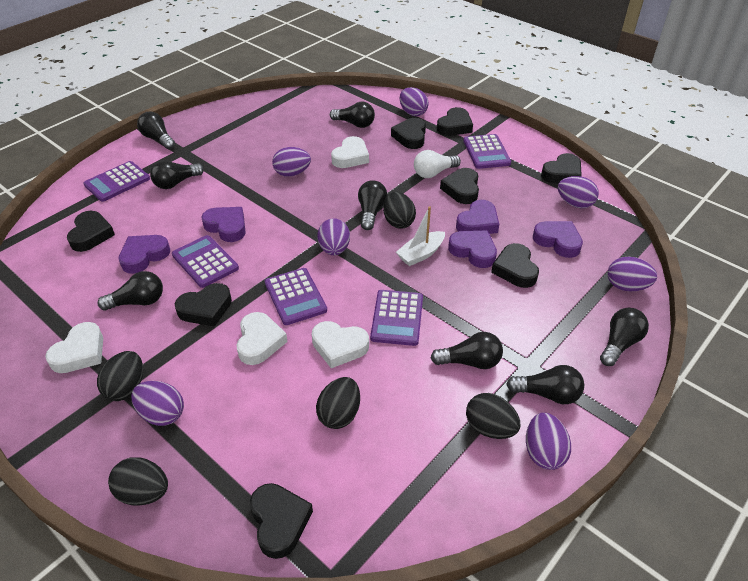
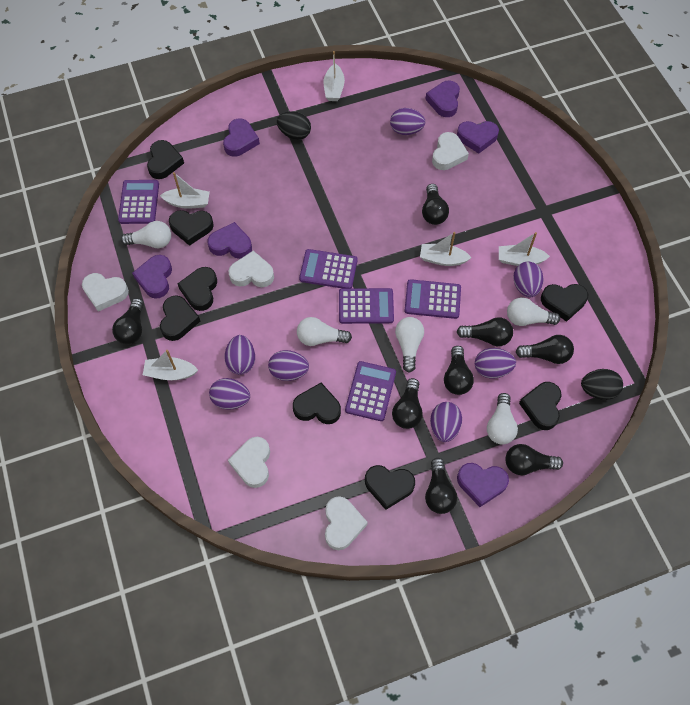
black egg: 5 -> 2
purple heart: 5 -> 6
white boat: 1 -> 5
white heart: 4 -> 5
white light bulb: 1 -> 5

